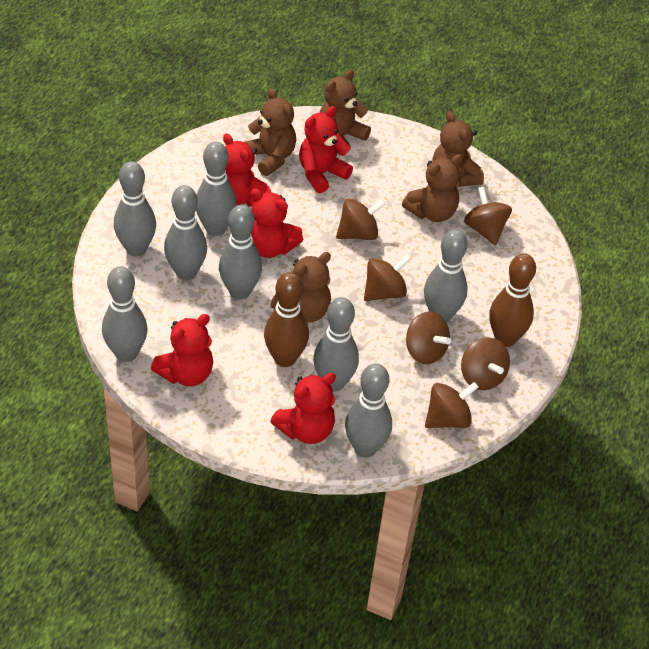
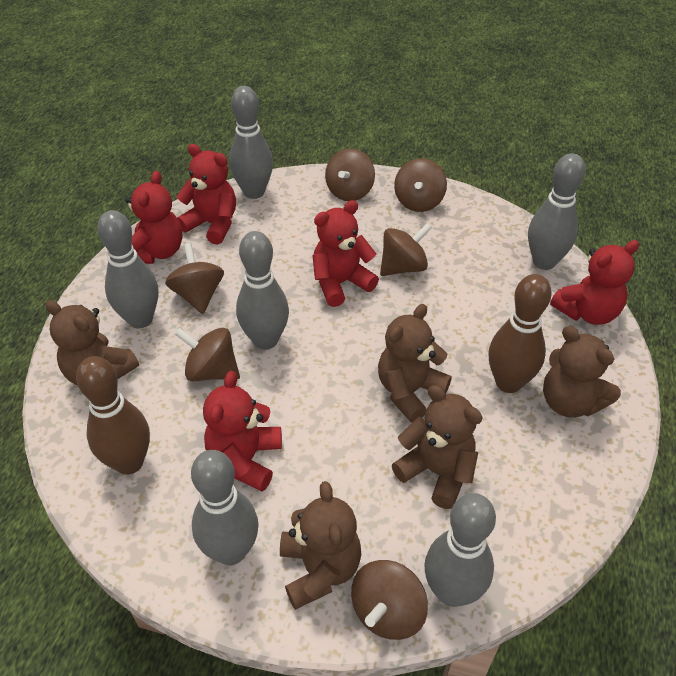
grey bowling pin: 8 -> 6

